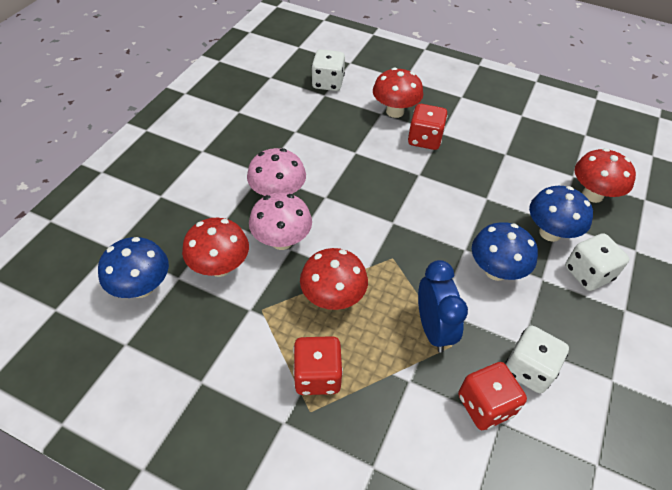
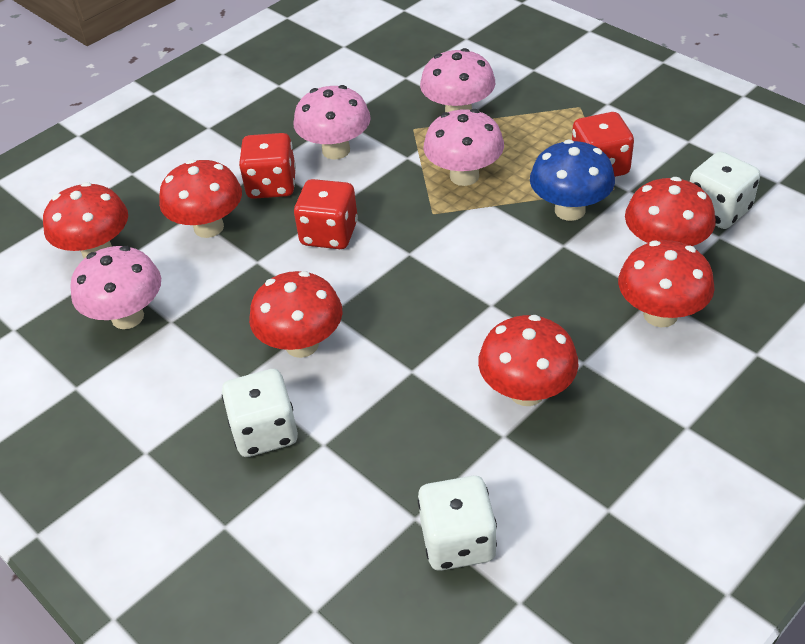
blue clock: 1 -> 0
blue mushroom: 3 -> 1
pink mushroom: 2 -> 4
red mushroom: 4 -> 6

